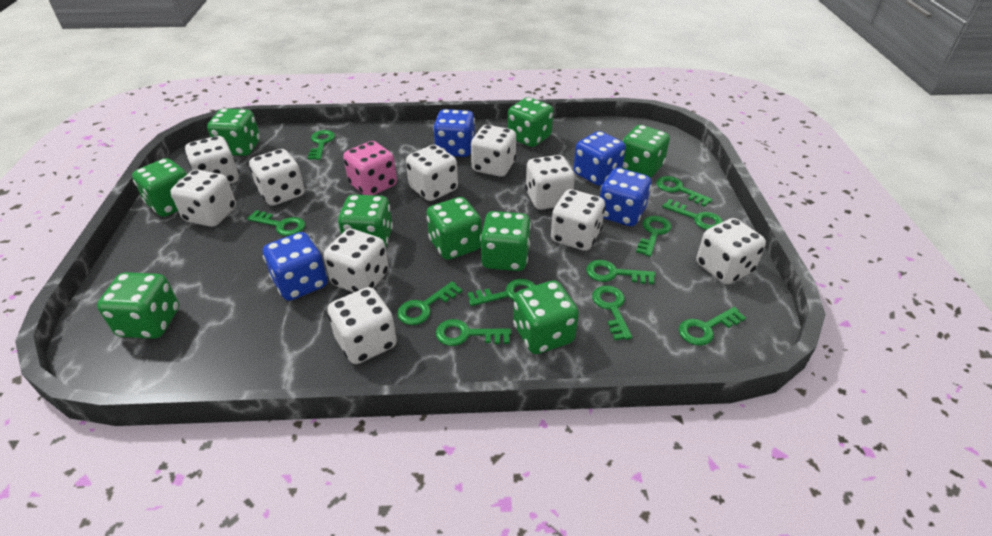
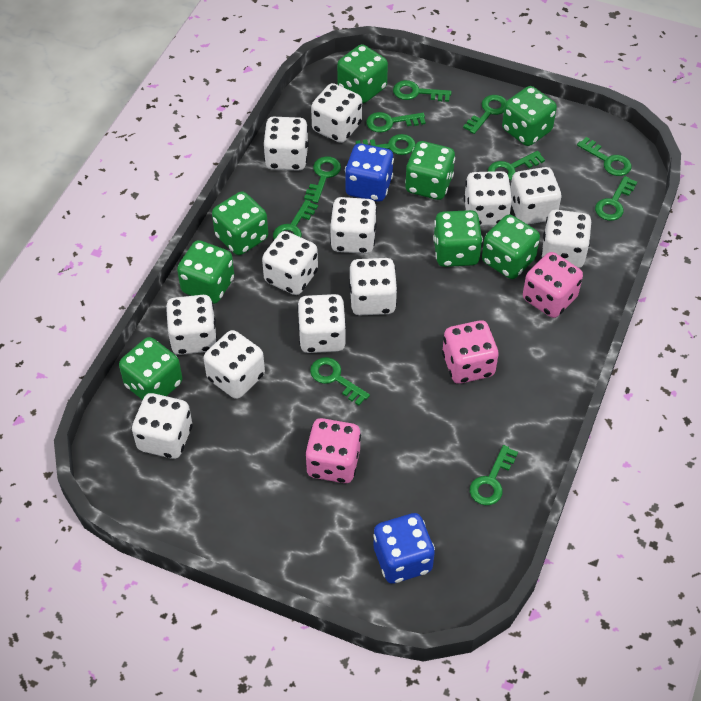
blue dice: 4 -> 2
green dice: 9 -> 8
pink dice: 1 -> 3
white dice: 10 -> 12

